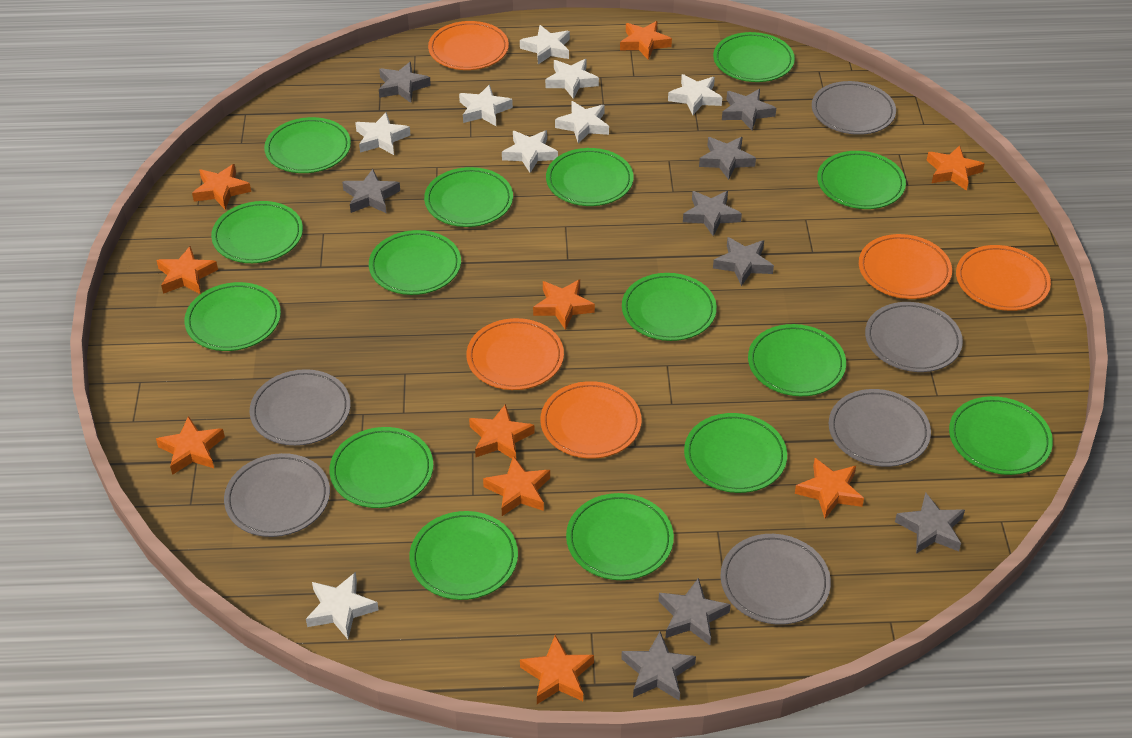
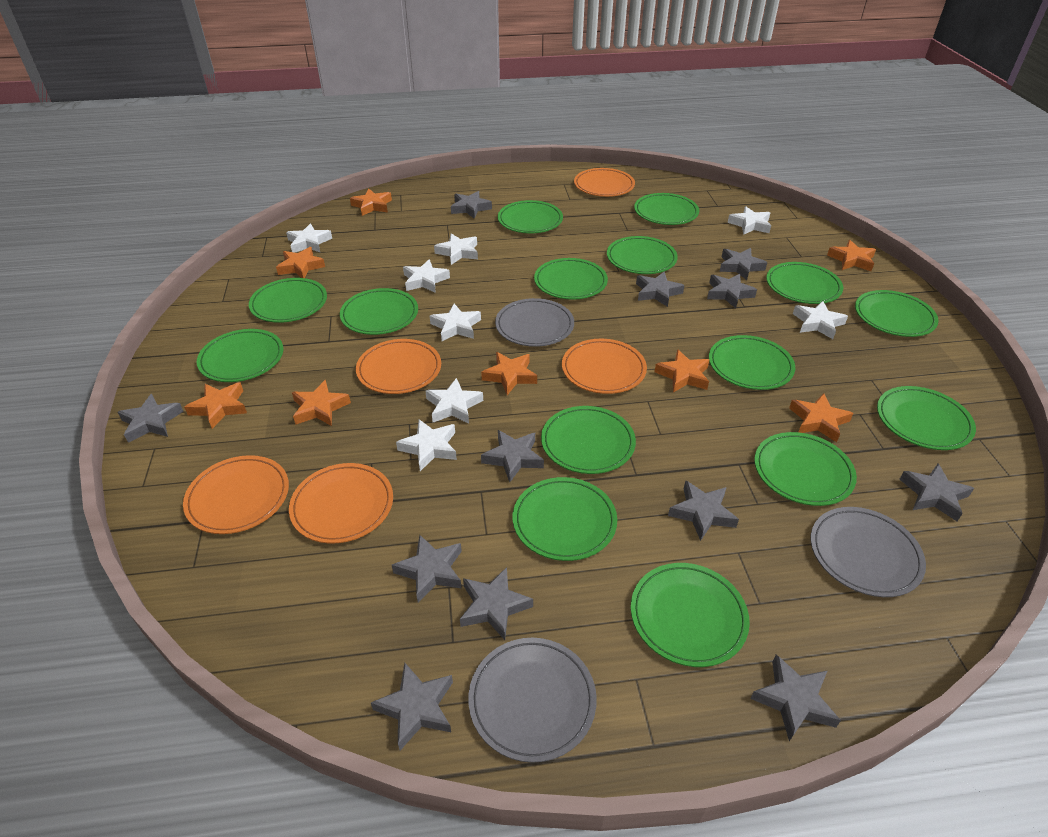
grey plate: 6 -> 3
grey star: 9 -> 12
orange star: 10 -> 8

